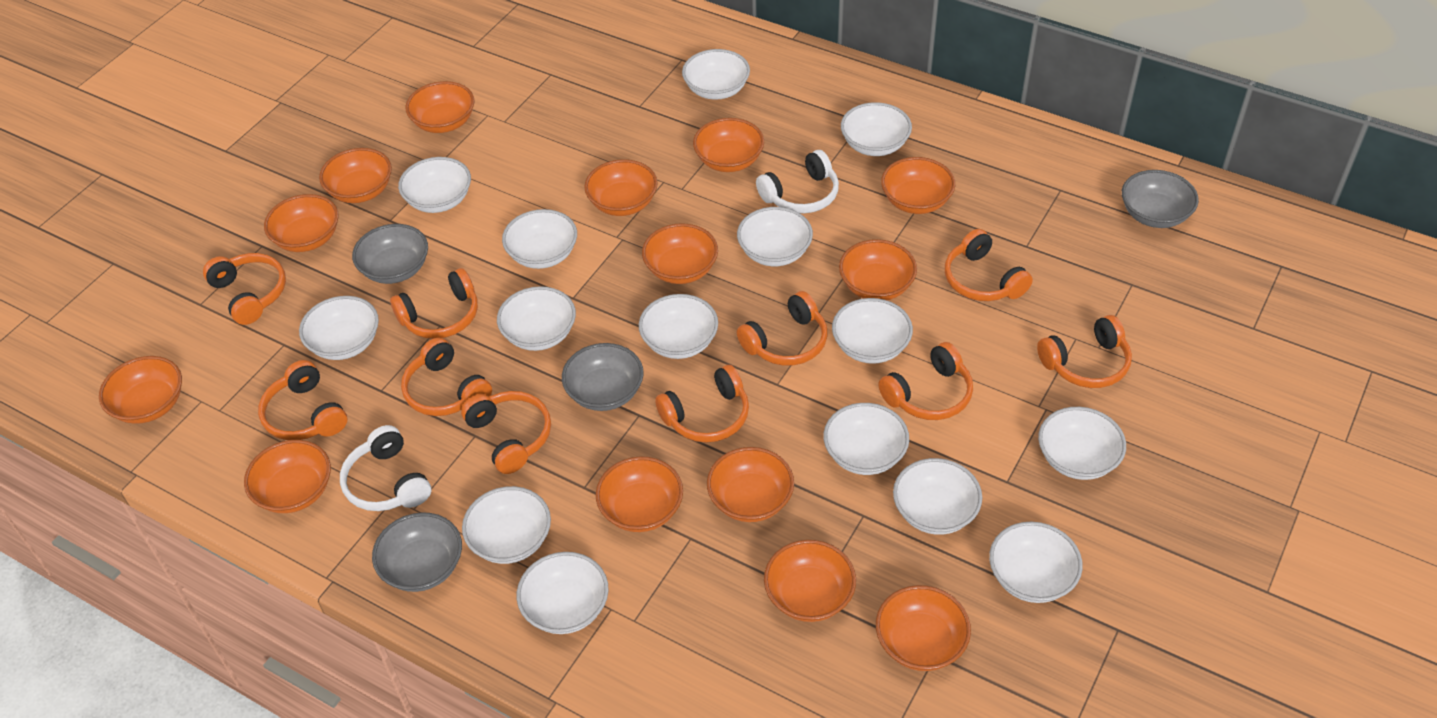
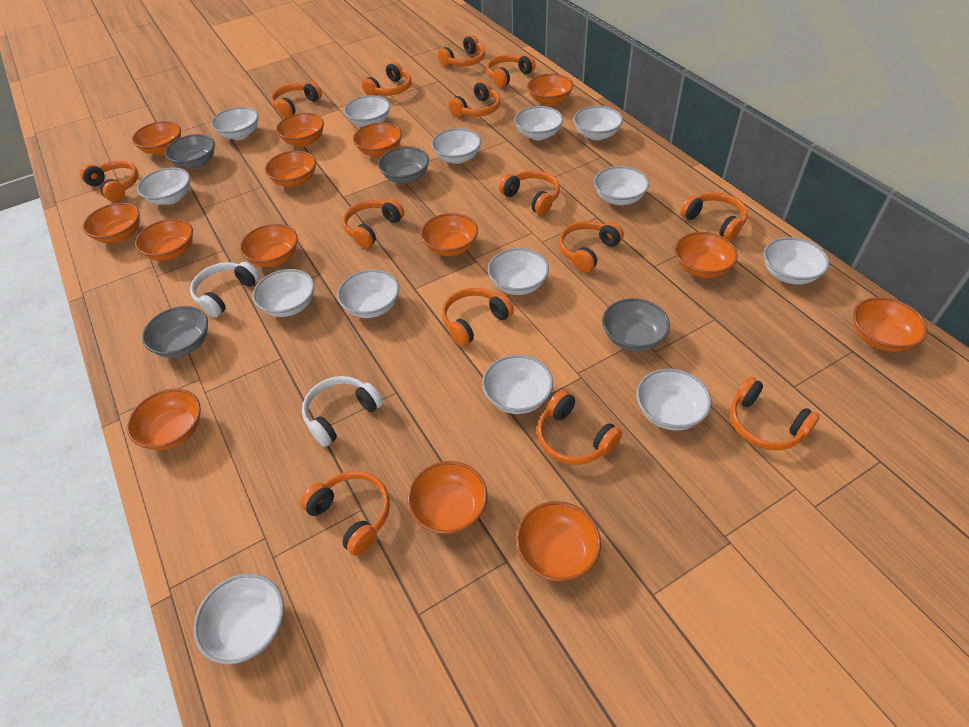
orange headphones: 10 -> 14
white bowl: 15 -> 14

